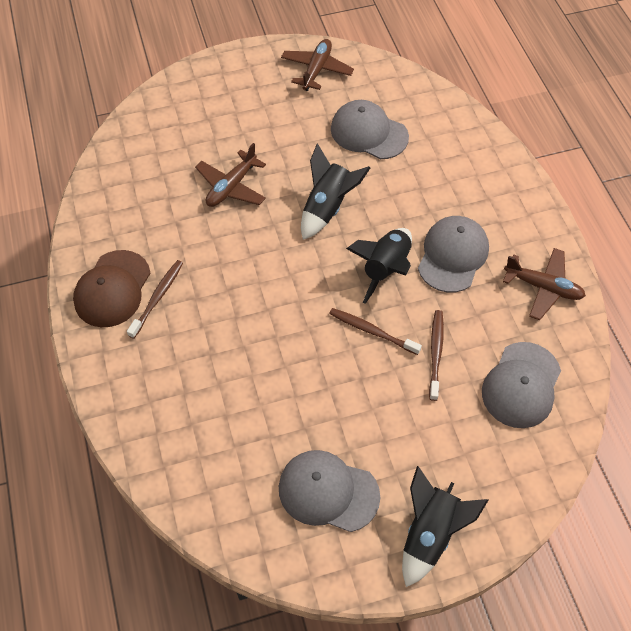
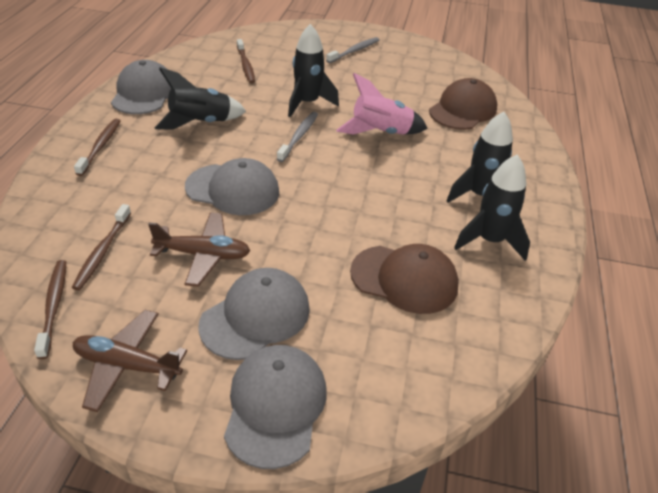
black rocket: 3 -> 4
brown cap: 1 -> 2
brown plane: 3 -> 2
brown toothbrush: 3 -> 4
grey toothbrush: 0 -> 2
pink rocket: 0 -> 1

